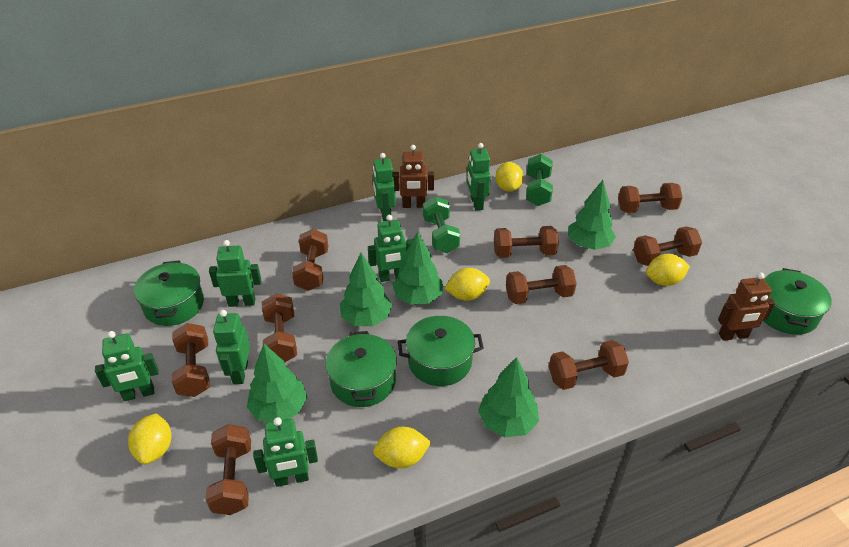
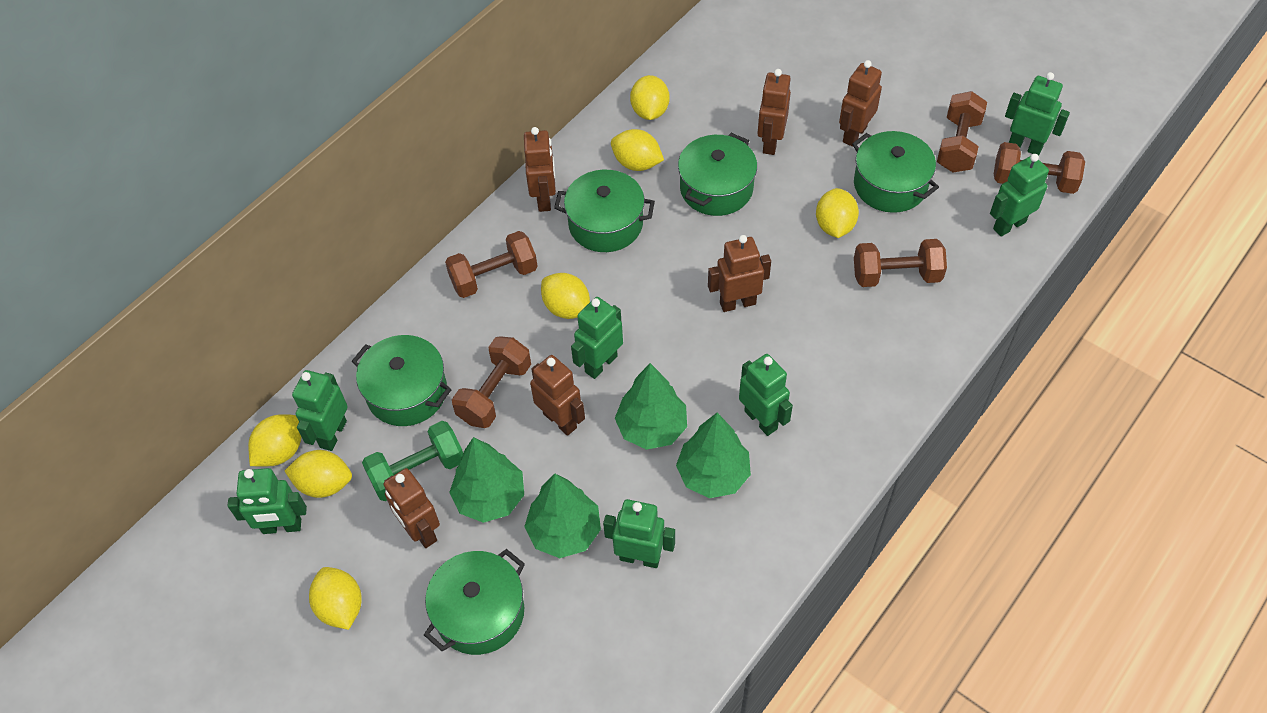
brown dumbbell: 9 -> 5
brown robot: 2 -> 6
green dumbbell: 2 -> 1
green pot: 4 -> 5
green tree: 5 -> 4
yellow lemon: 5 -> 7

